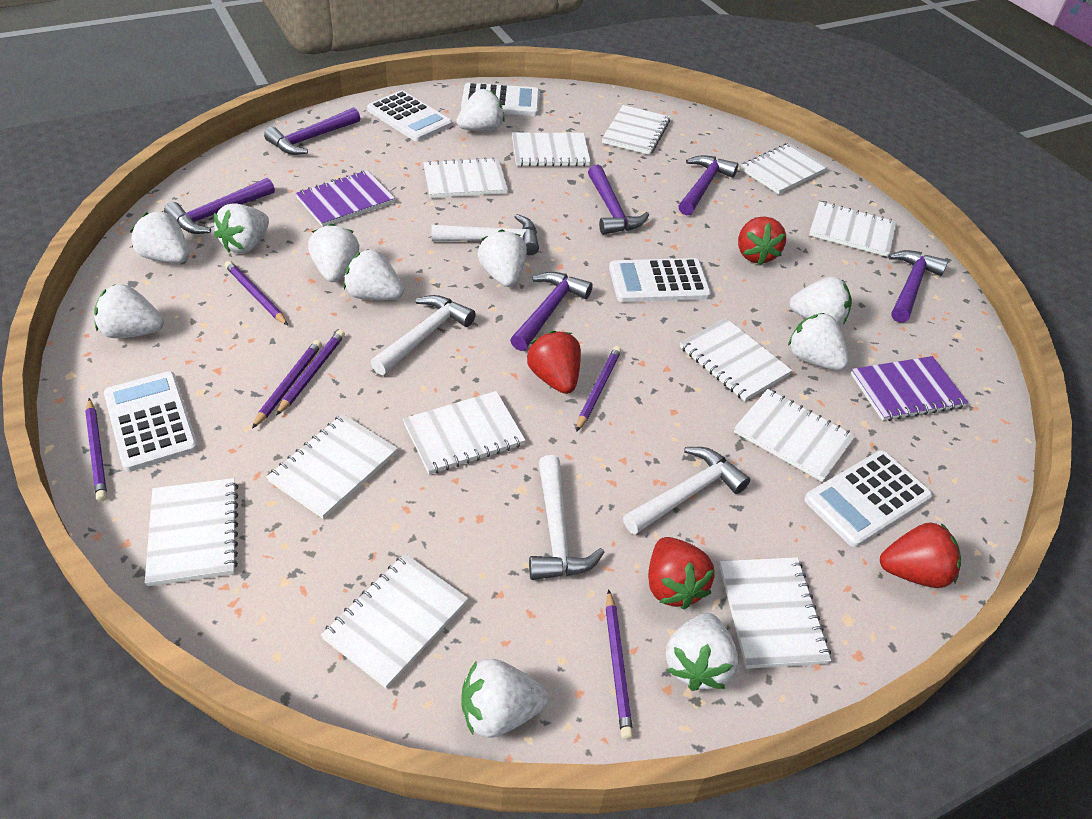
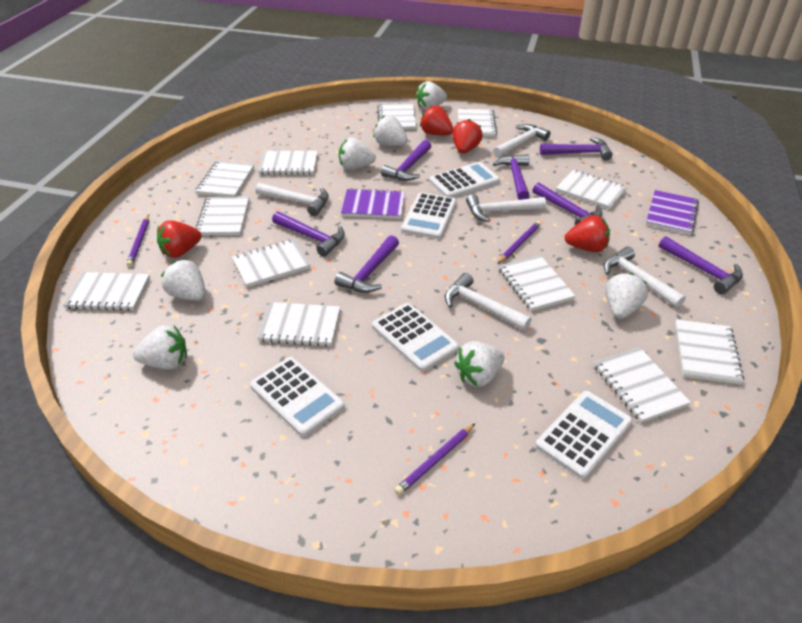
purple hammer: 6 -> 7
purple pencil: 6 -> 3
white hammer: 4 -> 5
white strawberry: 11 -> 7

